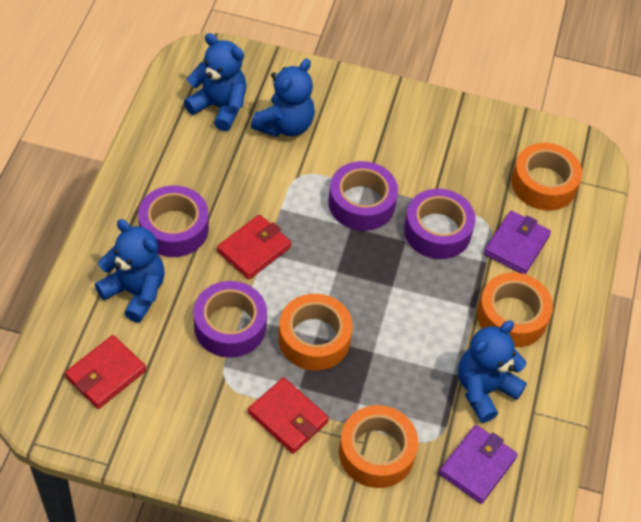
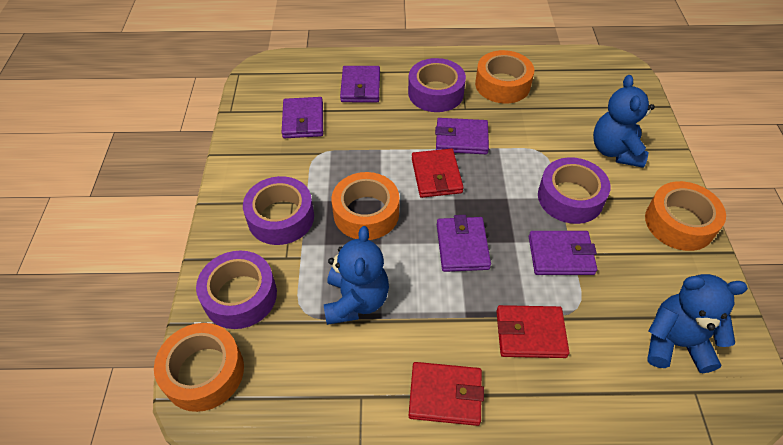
blue teddy bear: 4 -> 3
purple wallet: 2 -> 5

